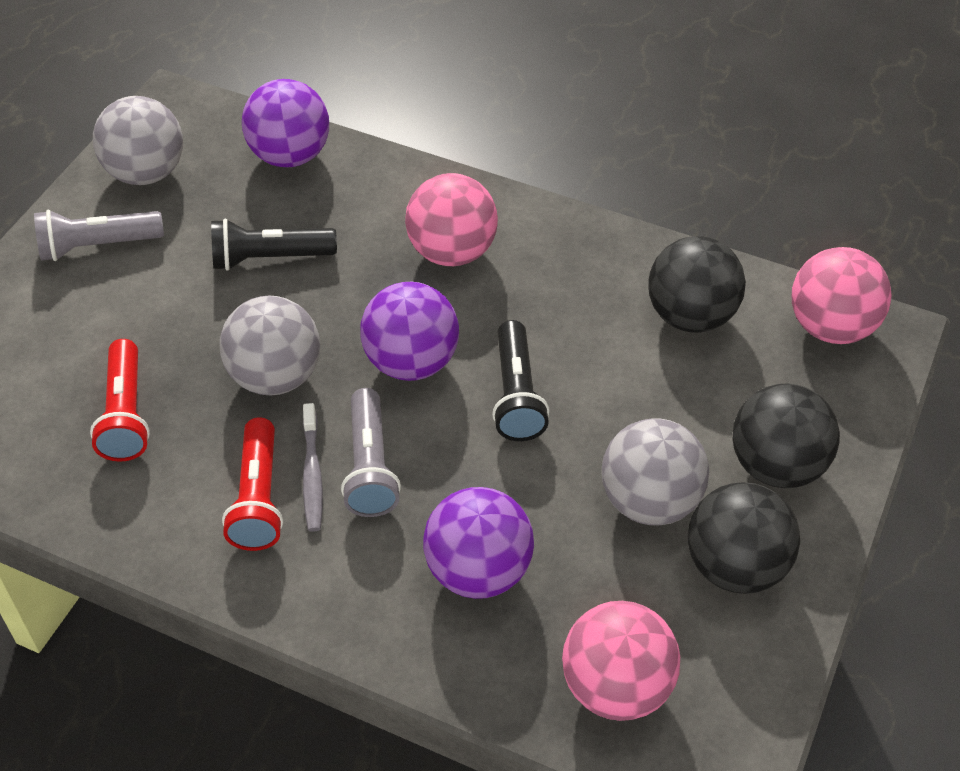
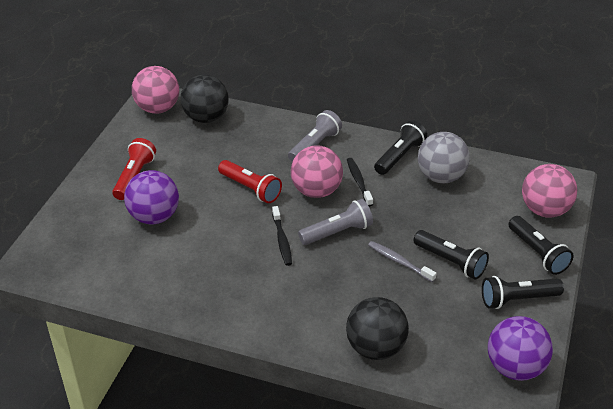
black ball: 3 -> 2
black flashlight: 2 -> 4
black toothbrush: 0 -> 2
grey ball: 3 -> 1
purple ball: 3 -> 2

